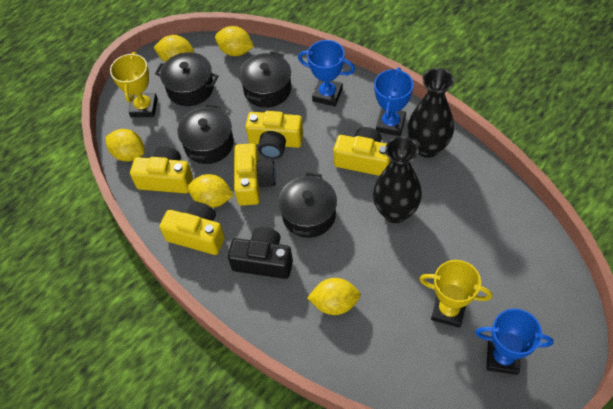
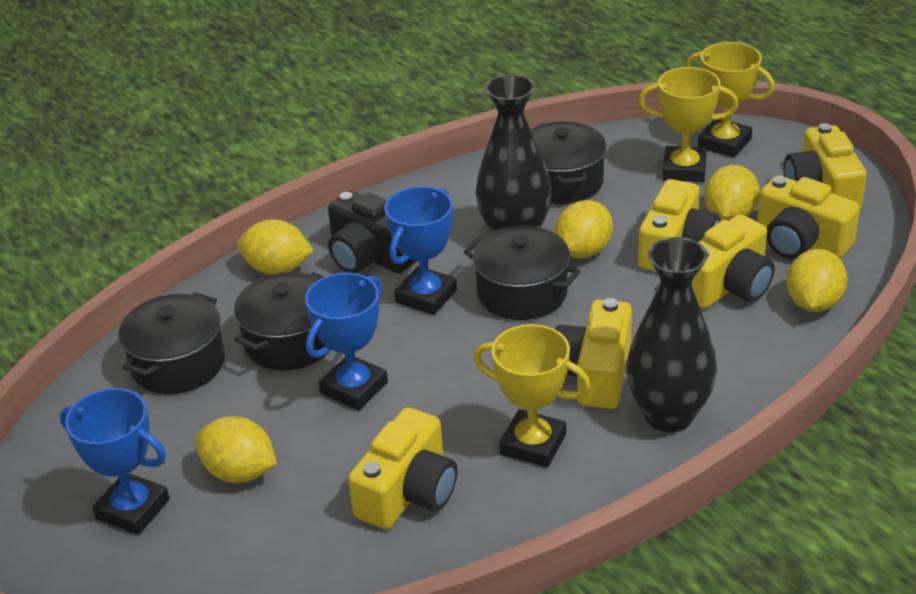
yellow camera: 5 -> 6
yellow trophy: 2 -> 3

